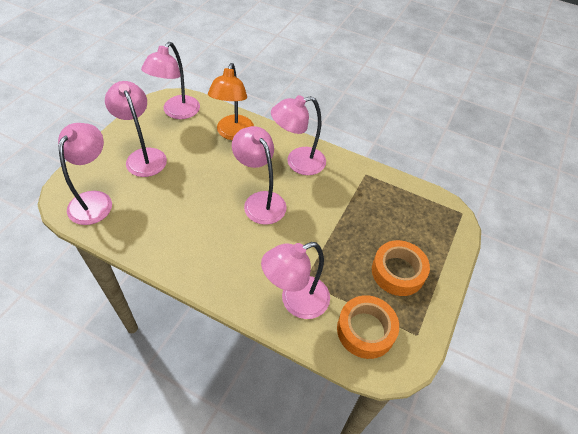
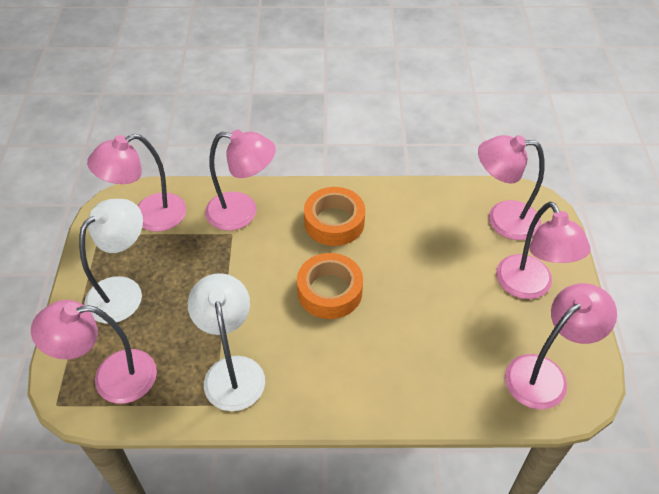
orange lamp: 1 -> 0
white lamp: 0 -> 2

